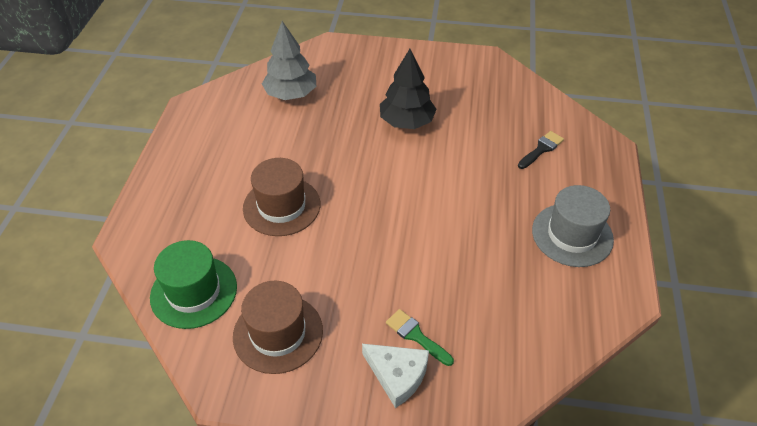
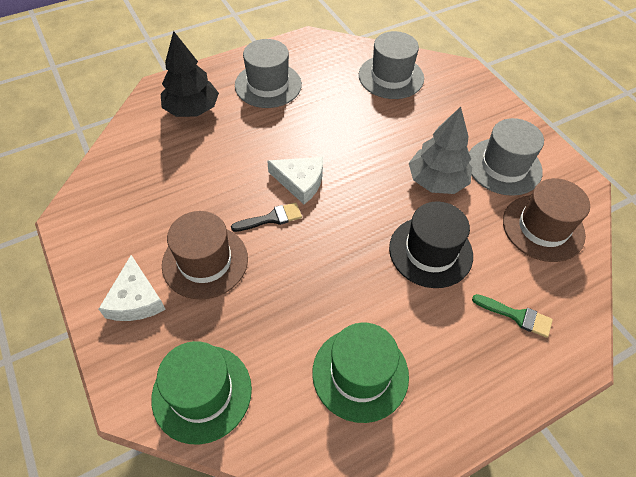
black hat: 0 -> 1
green hat: 1 -> 2
grey hat: 1 -> 3
white cheese: 1 -> 2

